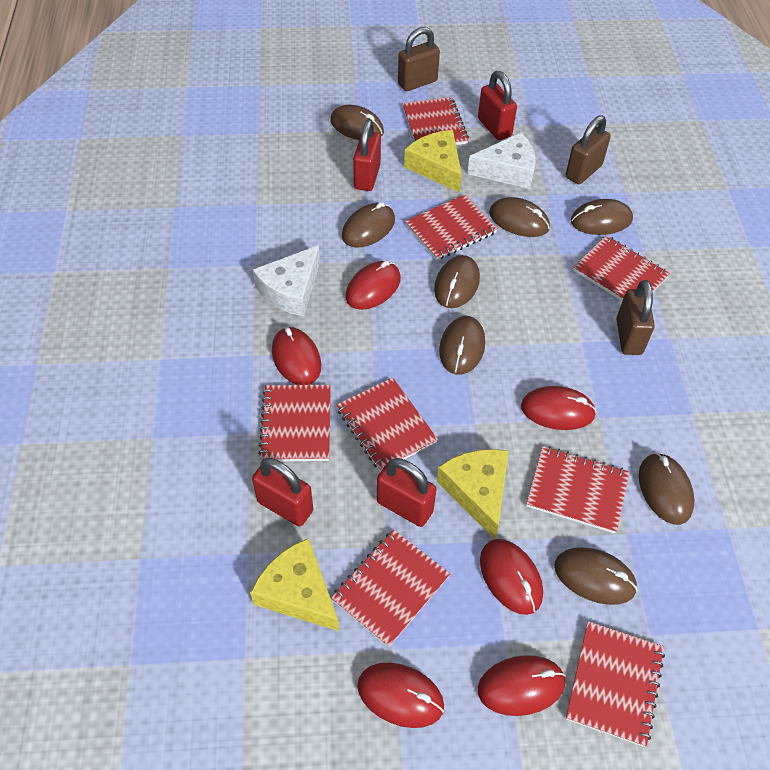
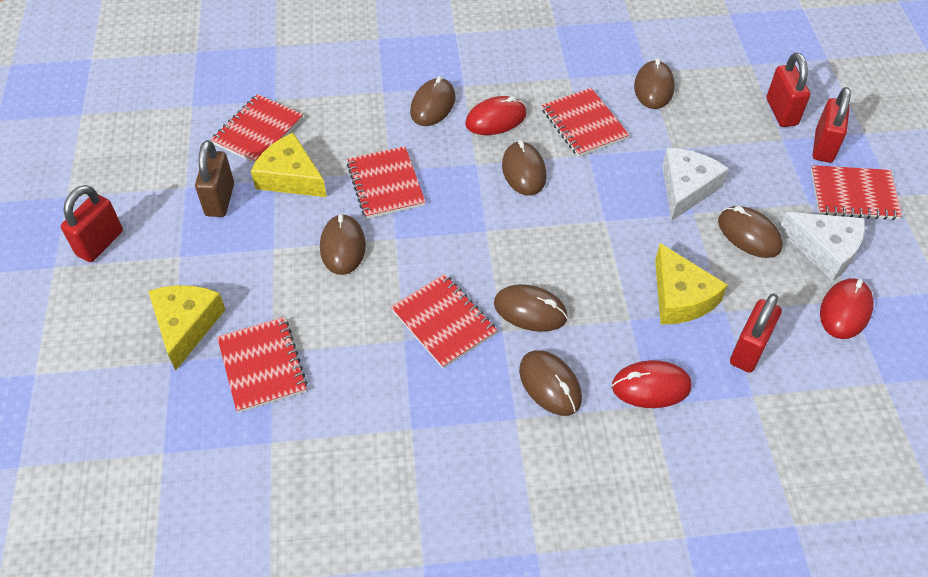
brown mouse: 8 -> 7
brown padlock: 3 -> 1
red mouse: 6 -> 3
red notebook: 8 -> 6

